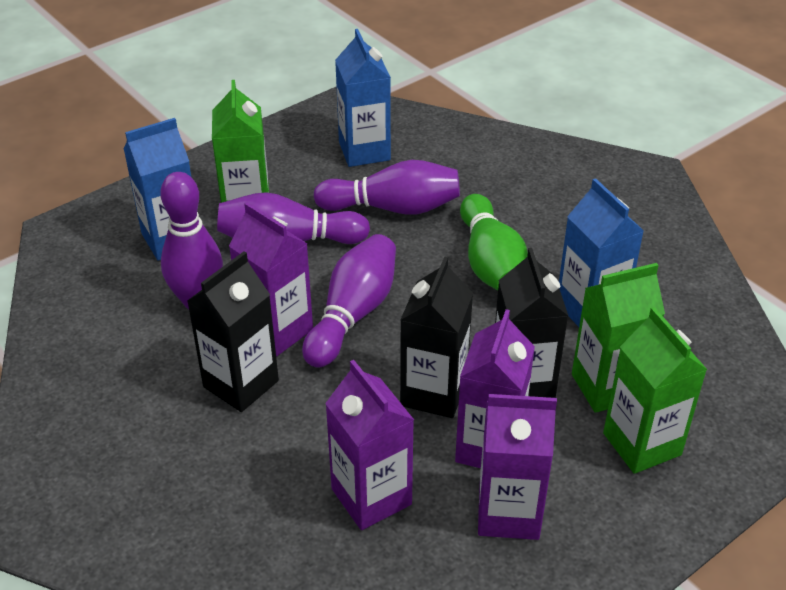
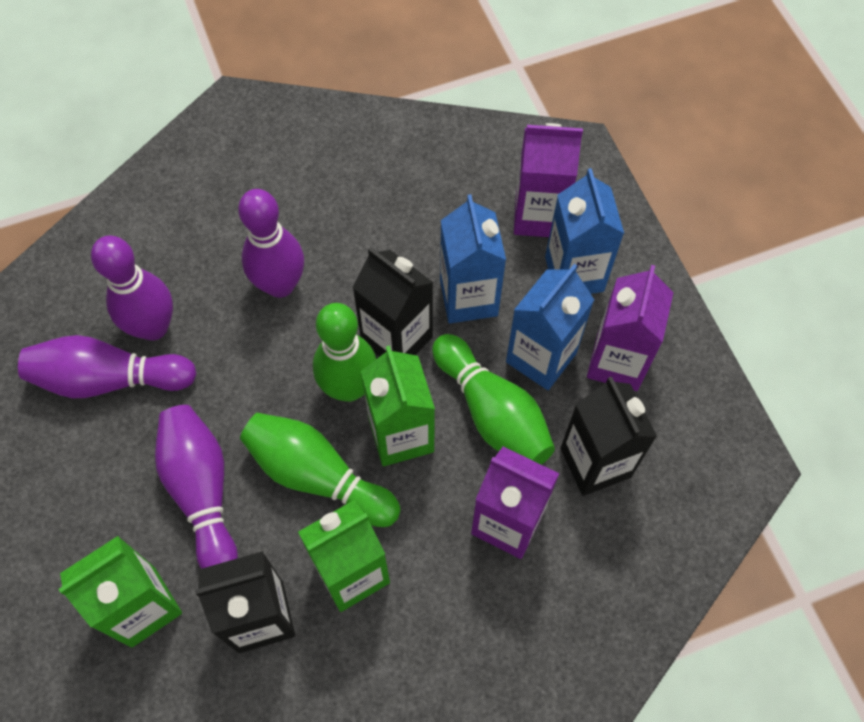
green bowling pin: 1 -> 3
purple carton: 4 -> 3

